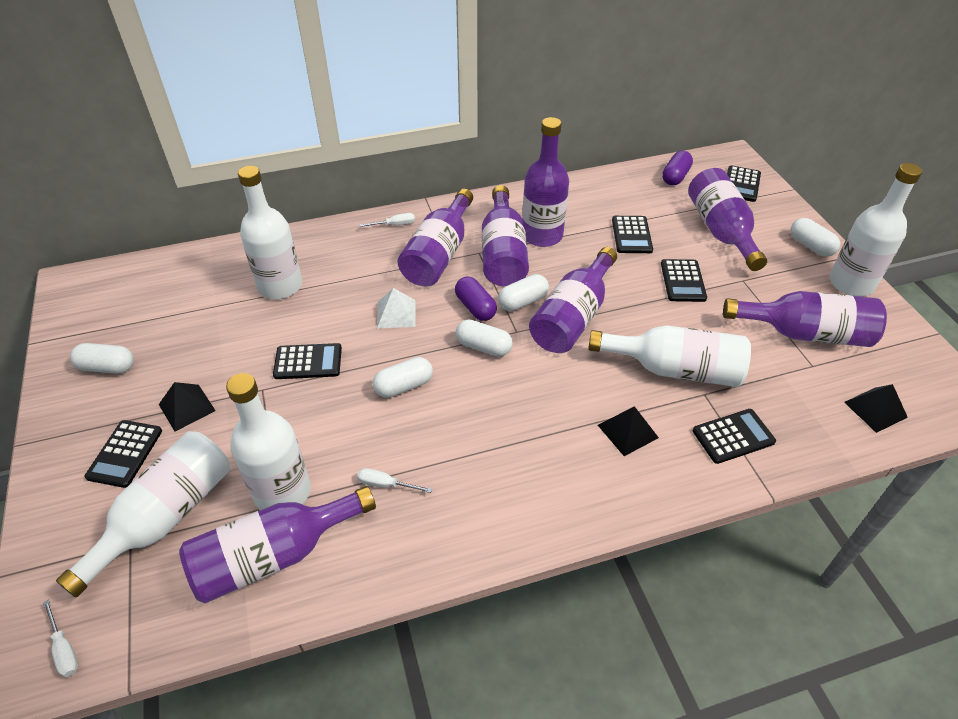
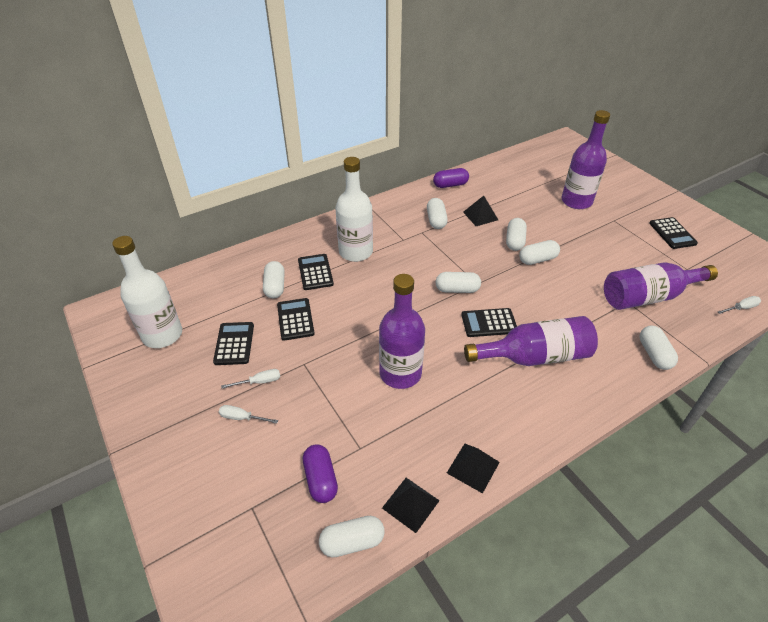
black calculator: 6 -> 5
purple bottle: 7 -> 4
white bottle: 5 -> 2
white capsule: 5 -> 7
white pyramid: 1 -> 0

